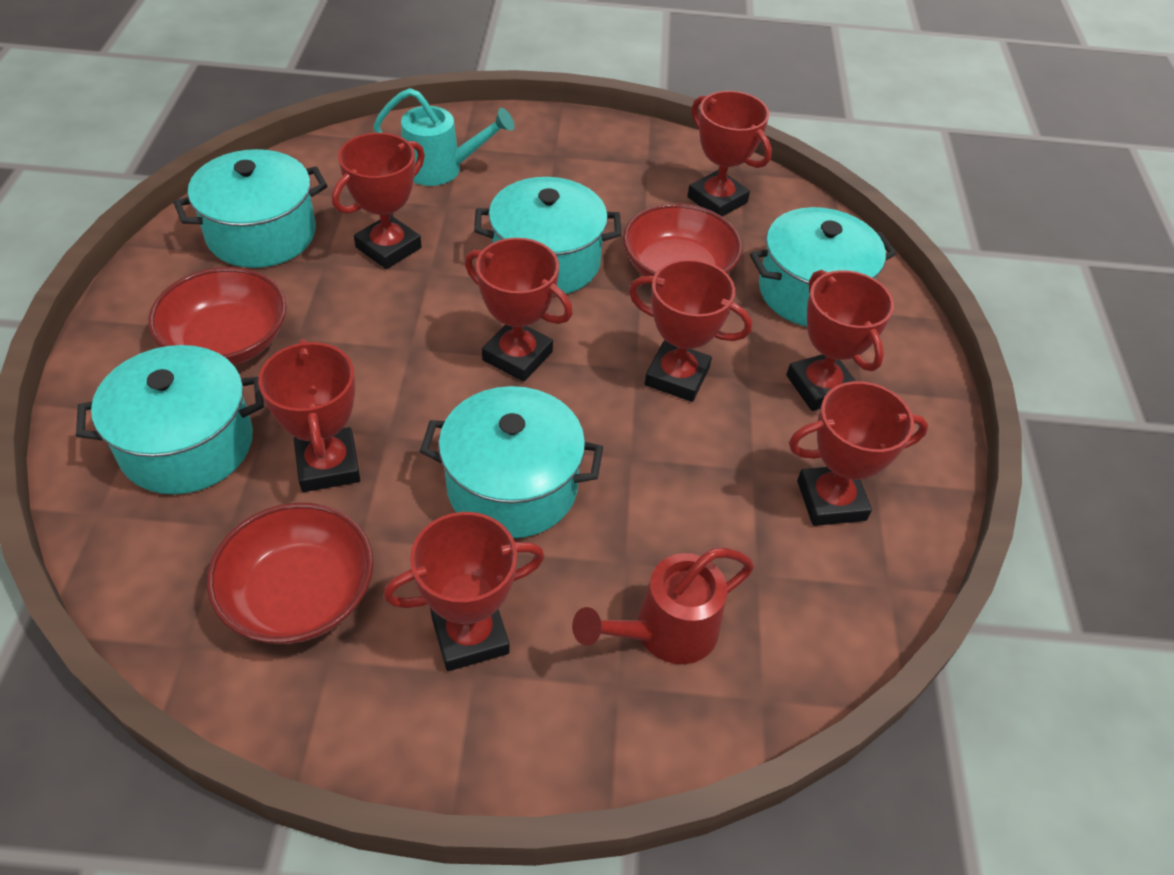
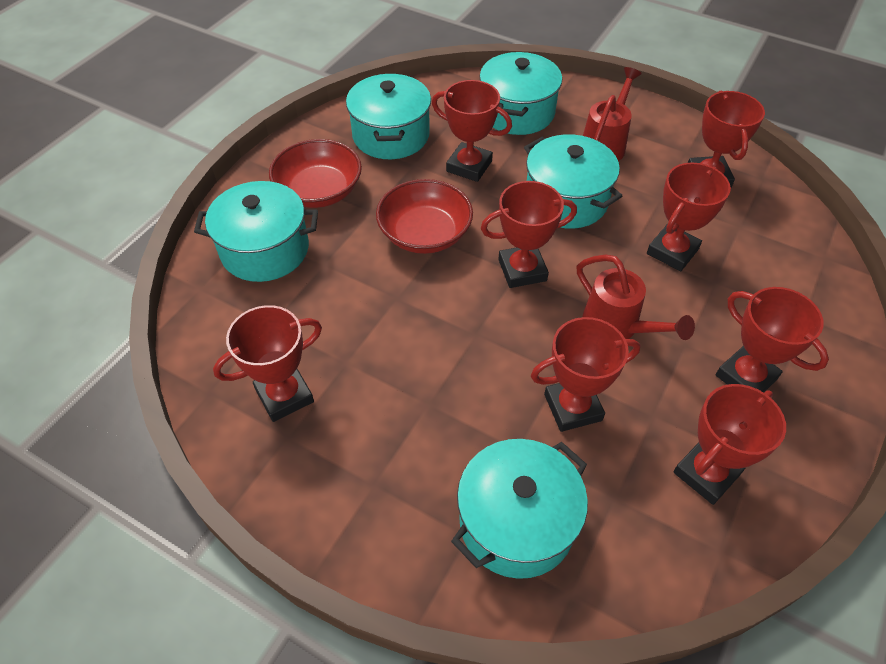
red bowl: 3 -> 2
red watering can: 1 -> 2
turquoise watering can: 1 -> 0

